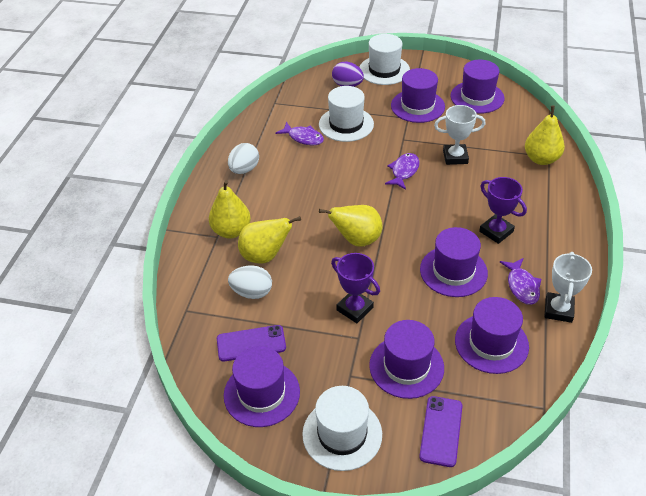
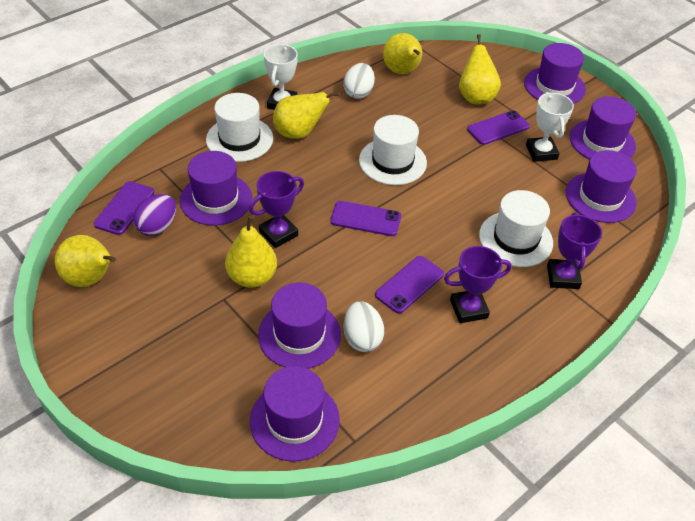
purple fish: 3 -> 0
purple phone: 2 -> 4
purple trophy: 2 -> 3
yellow pear: 4 -> 5

